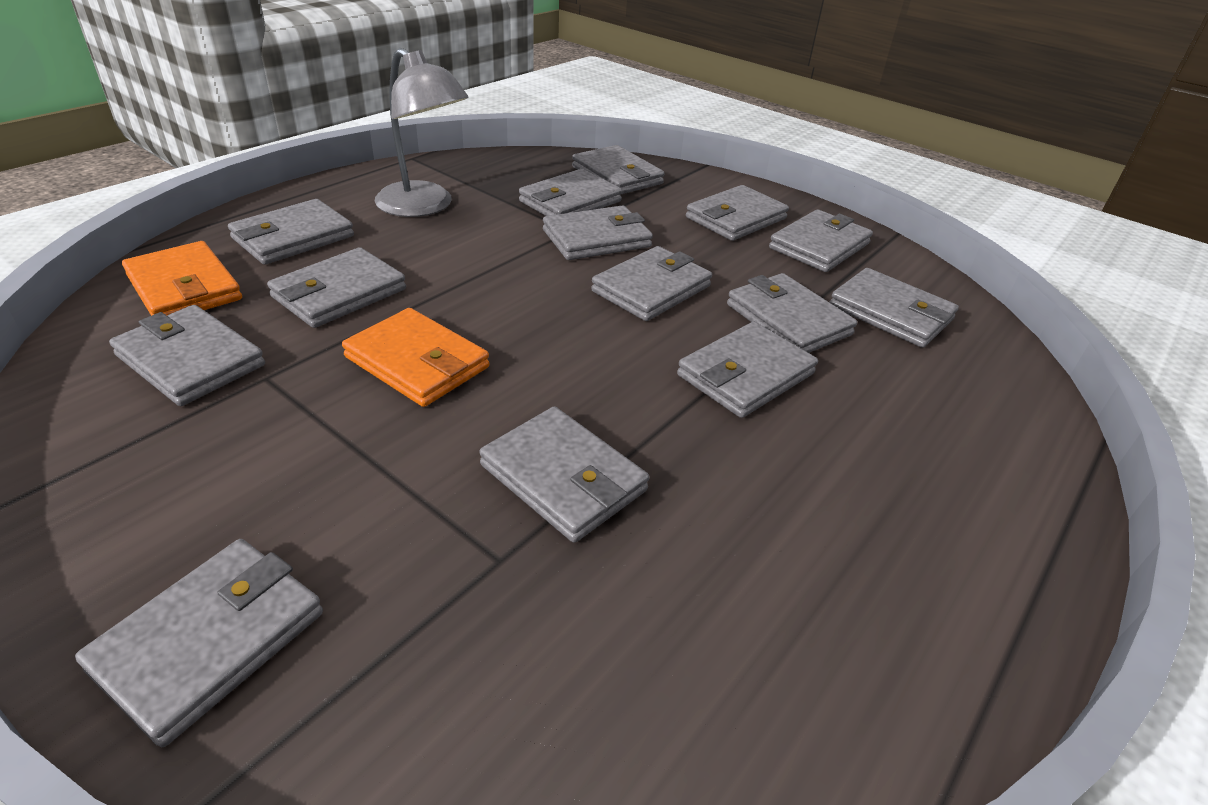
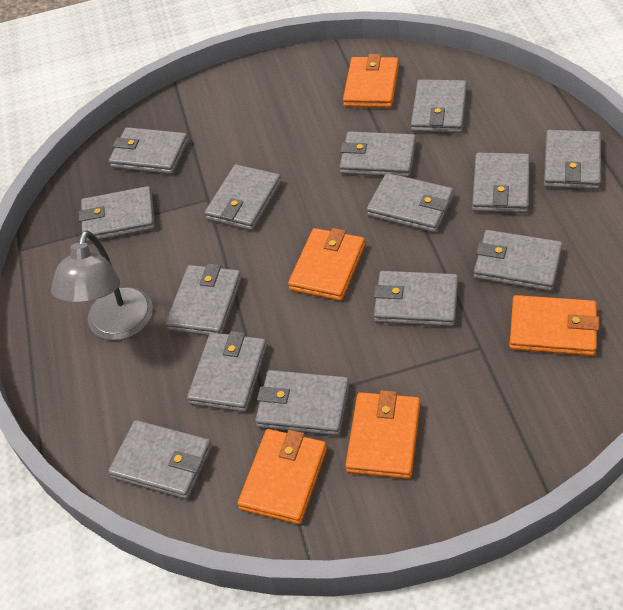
orange wallet: 2 -> 5

